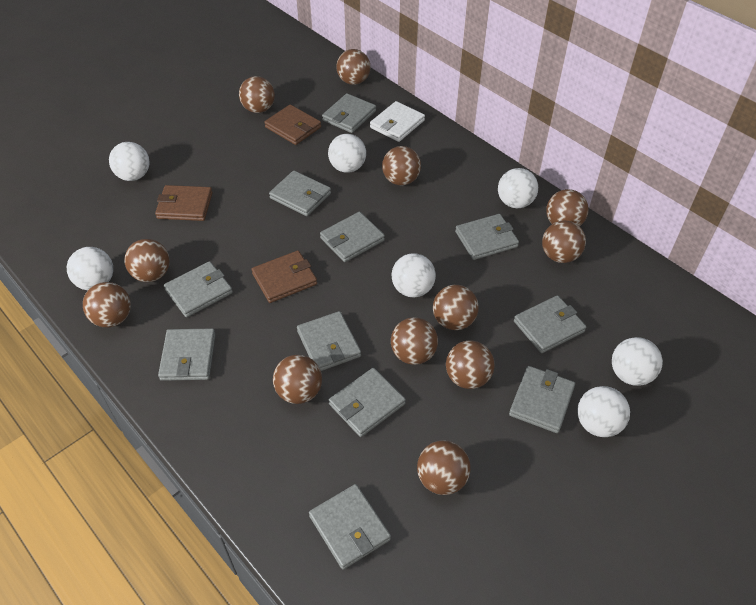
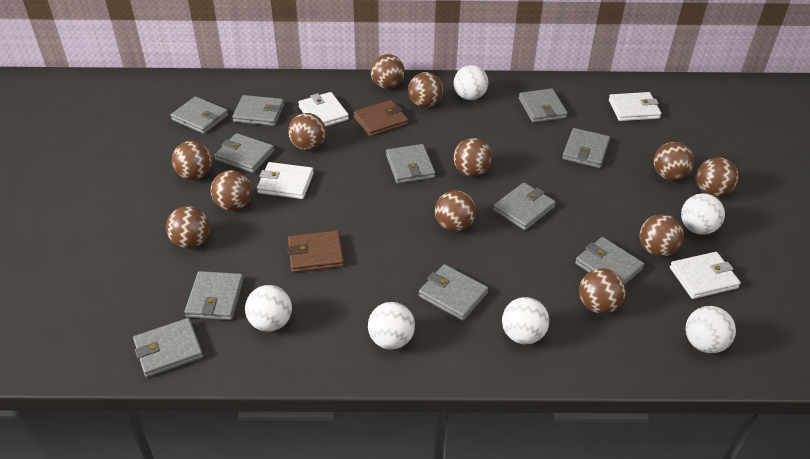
brown wallet: 3 -> 2
white ball: 7 -> 6
white wallet: 1 -> 4

